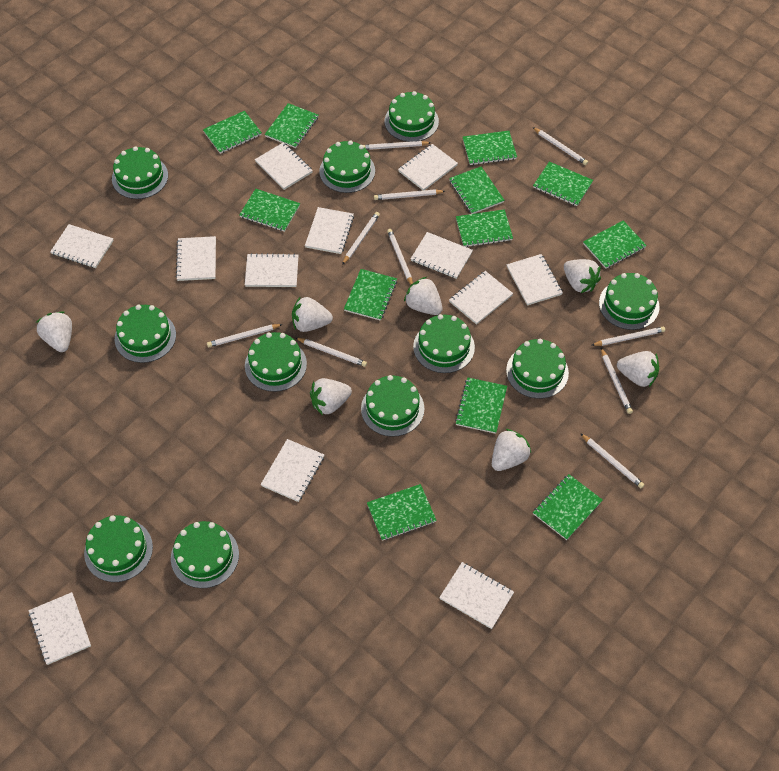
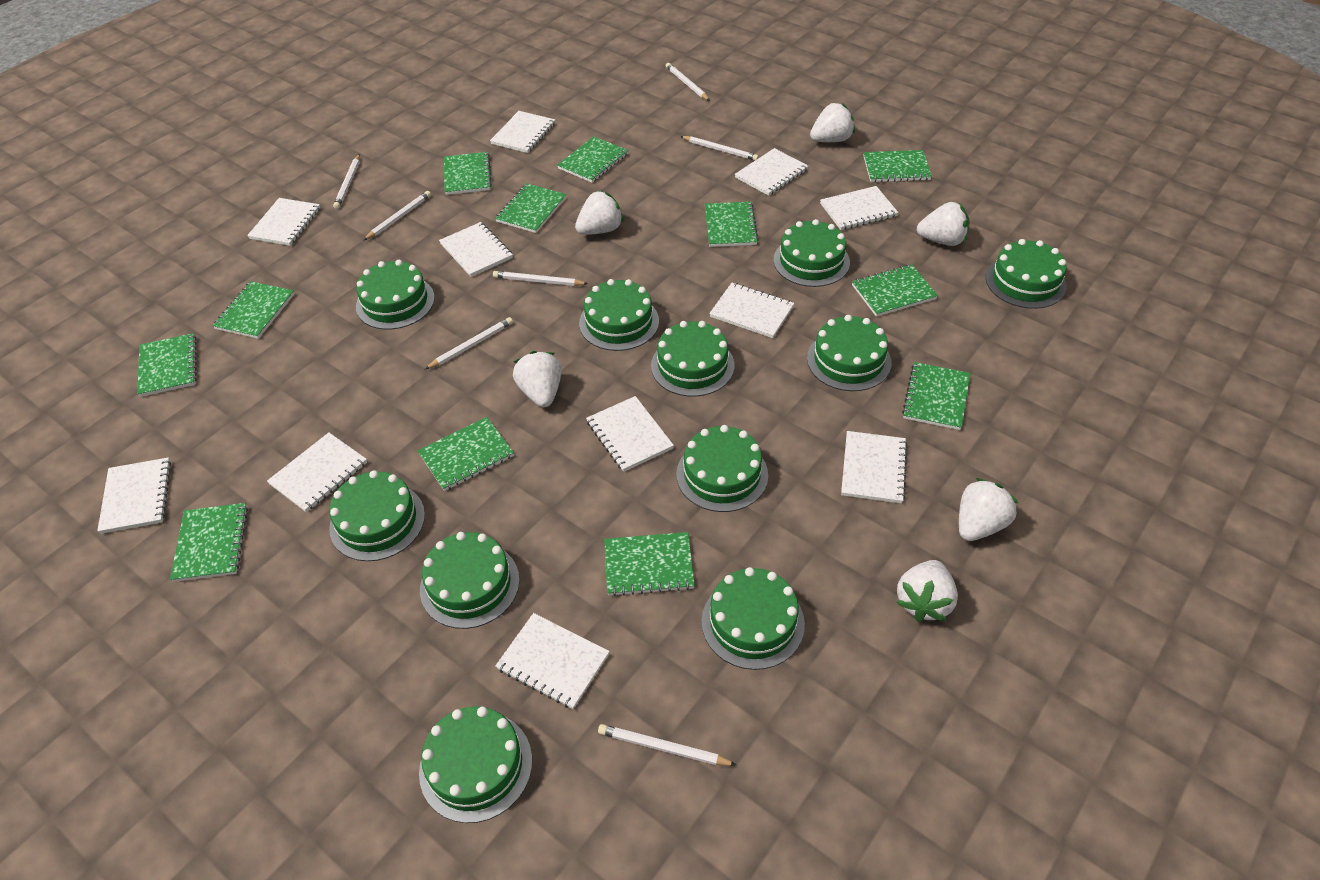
white notebook: 12 -> 11
white pencil: 10 -> 7
white strawberry: 7 -> 6

